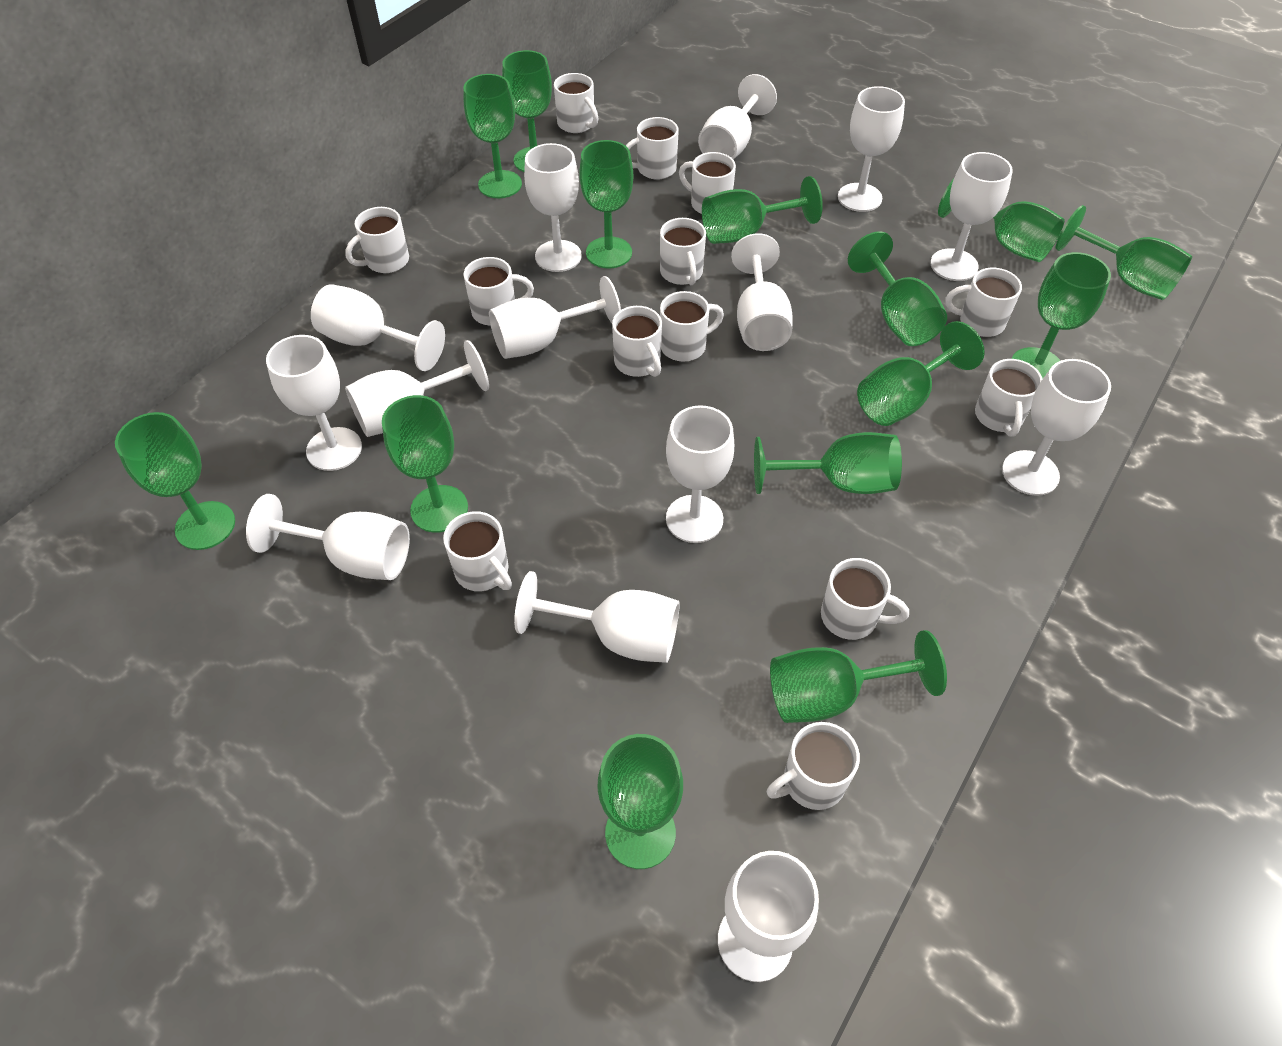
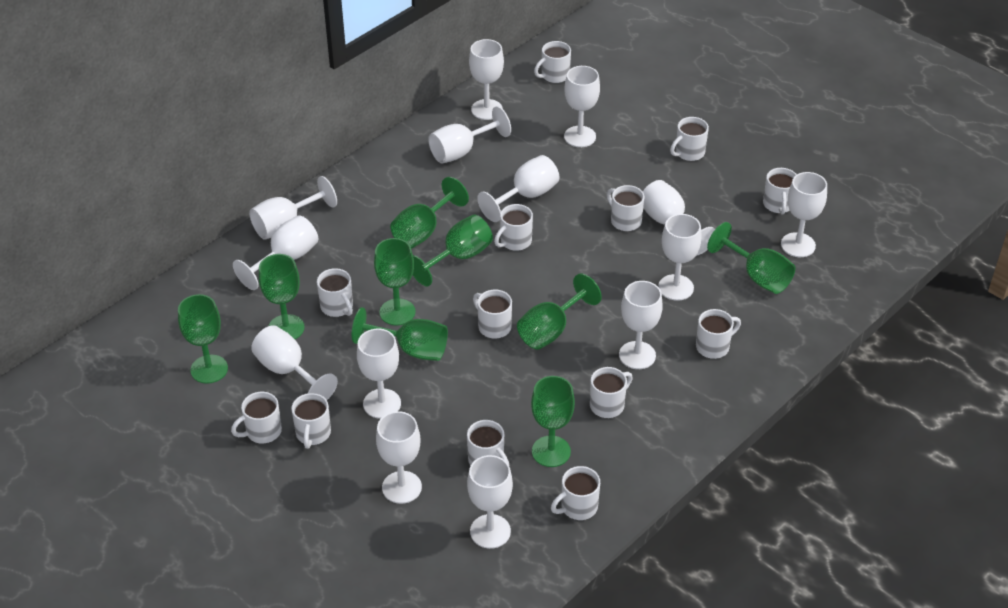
green goblet: 14 -> 9

